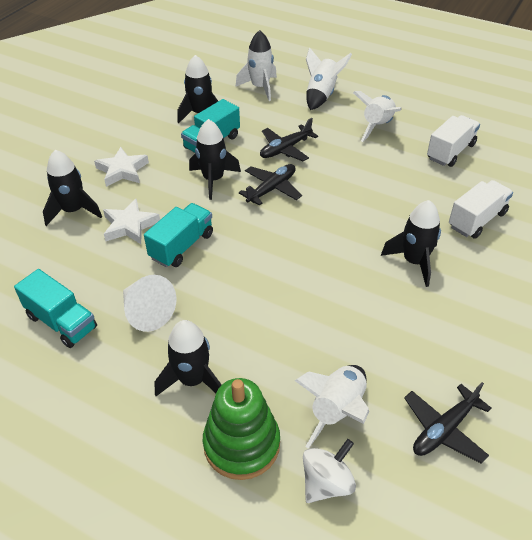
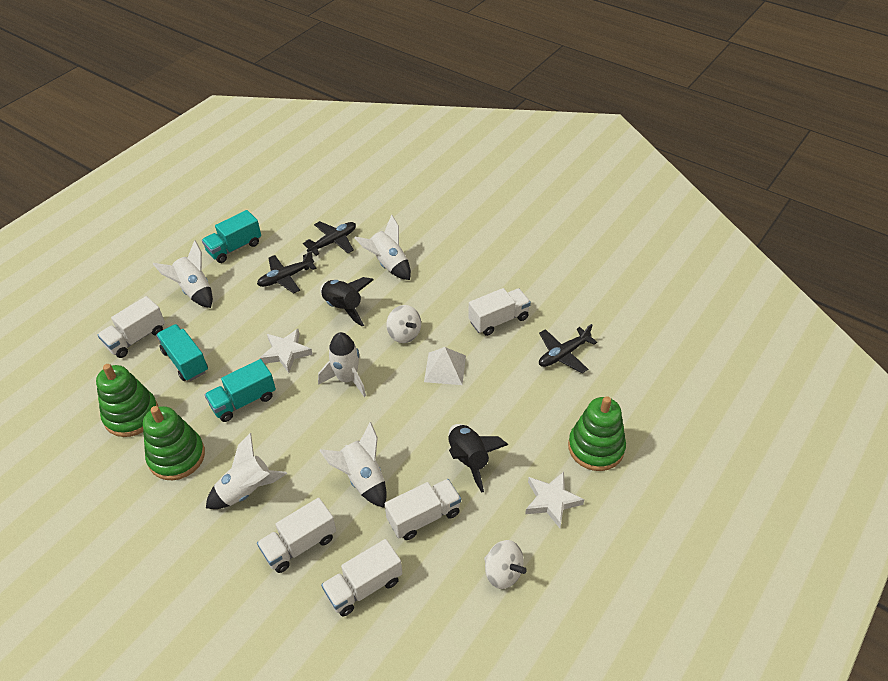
black rocket: 5 -> 2
green stacking toy: 1 -> 3
white cone: 1 -> 0
white pyramid: 0 -> 1
white rocket: 4 -> 5
white spinning top: 1 -> 2
white truck: 2 -> 5

